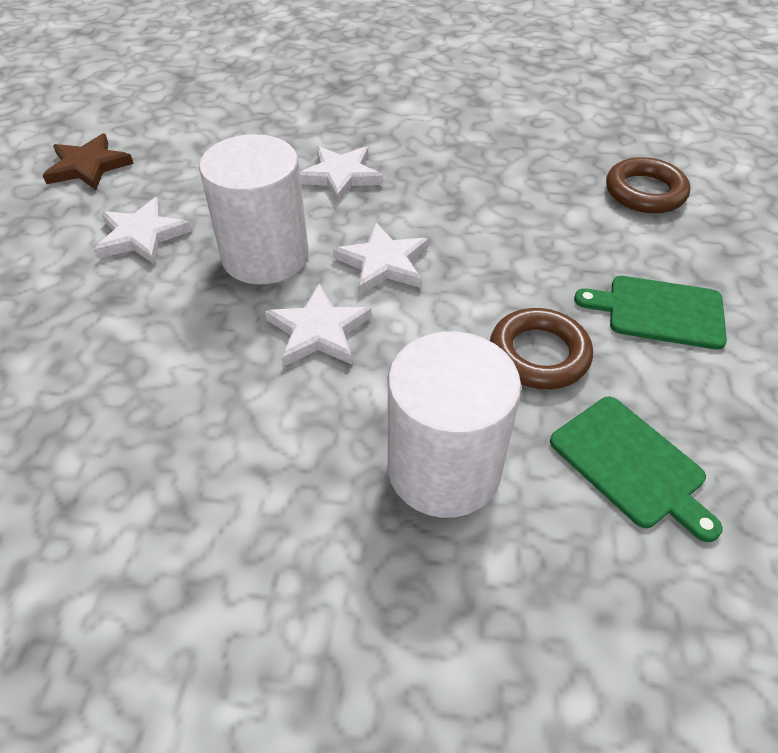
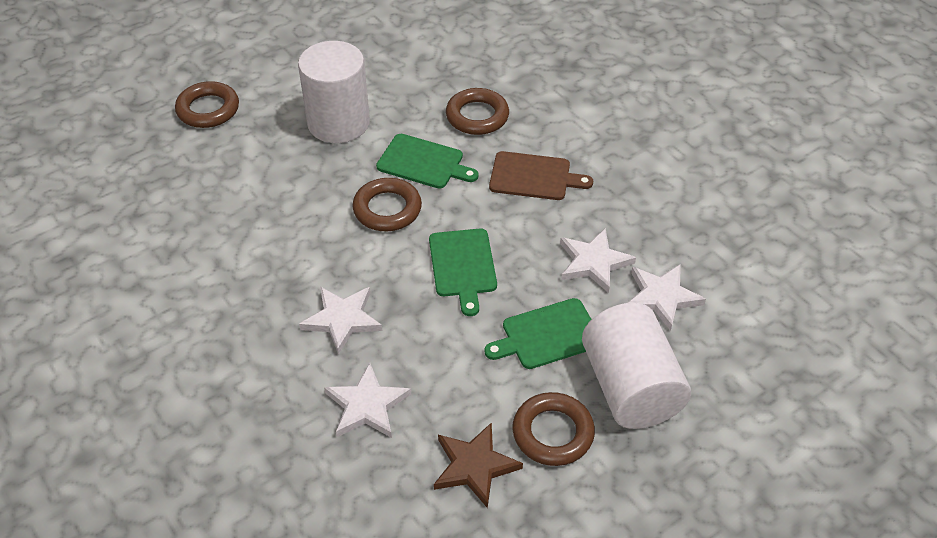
brown cutting board: 0 -> 1
brown ring: 2 -> 4
green cutting board: 2 -> 3

